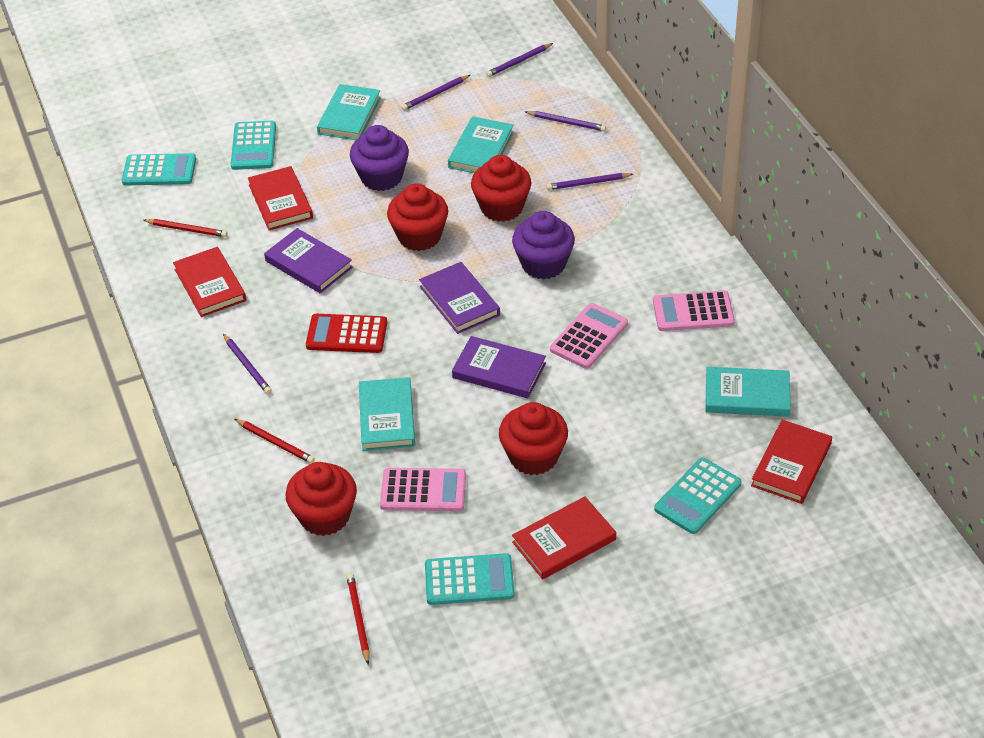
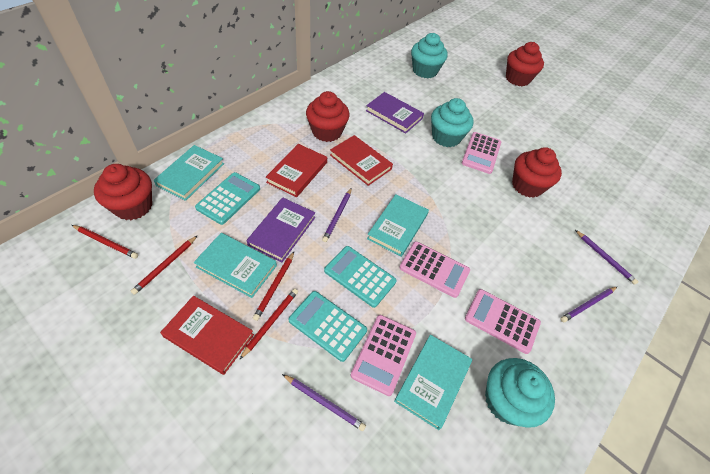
pink calculator: 3 -> 4
purple book: 3 -> 2
purple cupcake: 2 -> 0
purple pencil: 5 -> 4
red book: 4 -> 3
red calculator: 1 -> 0
red pencil: 3 -> 4
turquoise calculator: 4 -> 3
turquoise cupcake: 0 -> 3

